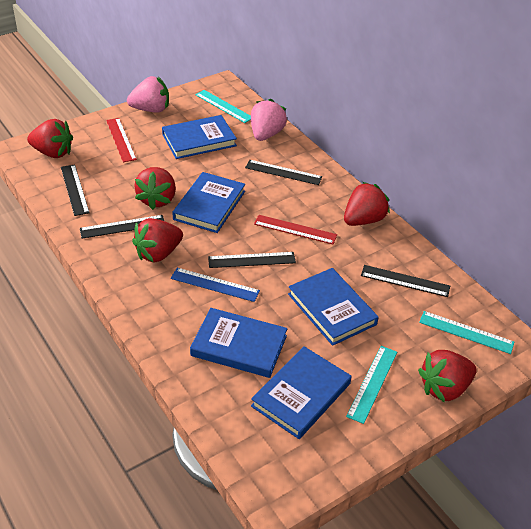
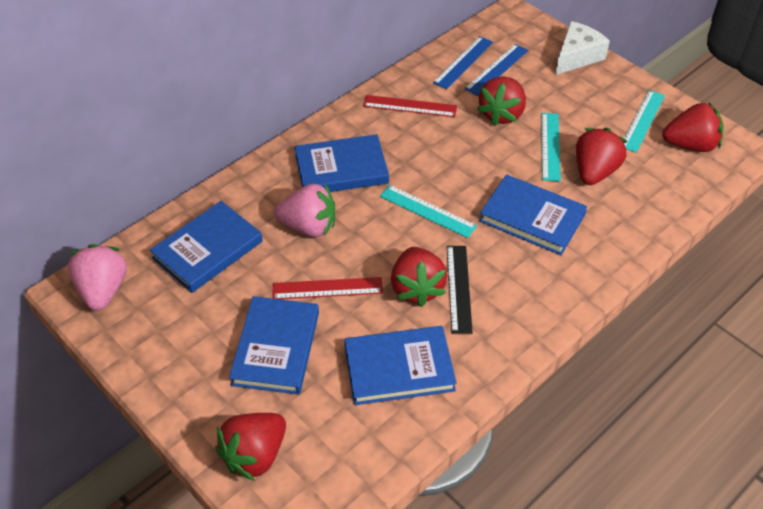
black ruler: 5 -> 1
blue ruler: 1 -> 2
white cheese: 0 -> 1

